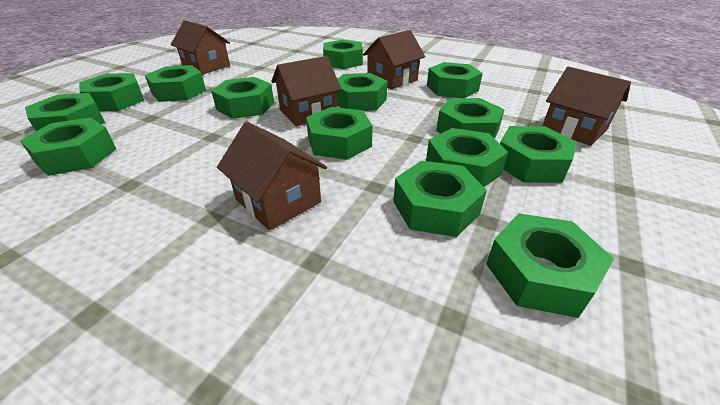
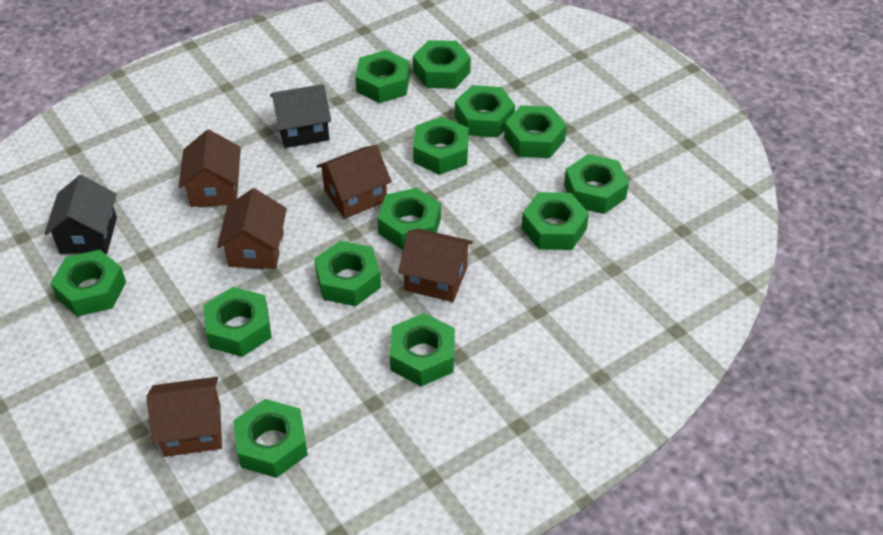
black house: 0 -> 2
green nut: 14 -> 13

